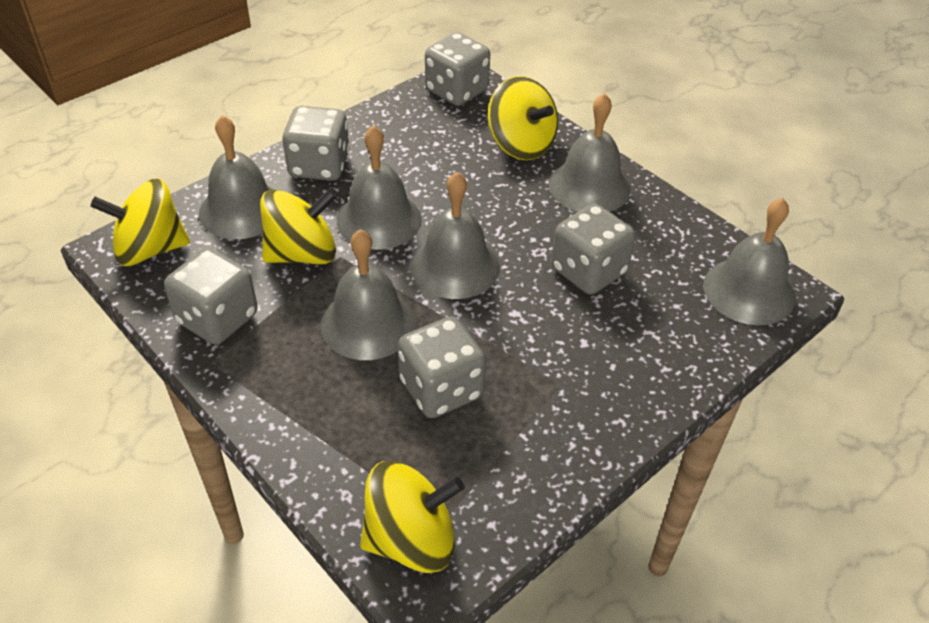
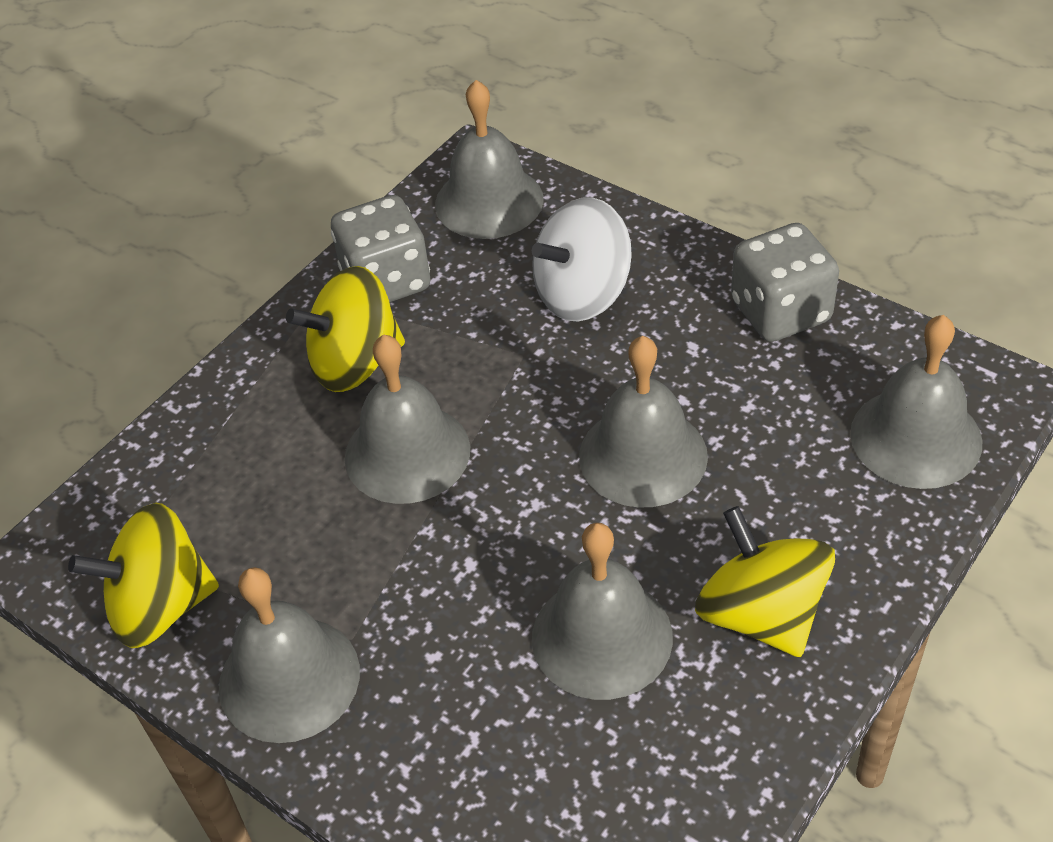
grey dice: 5 -> 2
white spinning top: 0 -> 1
yellow spinning top: 4 -> 3

